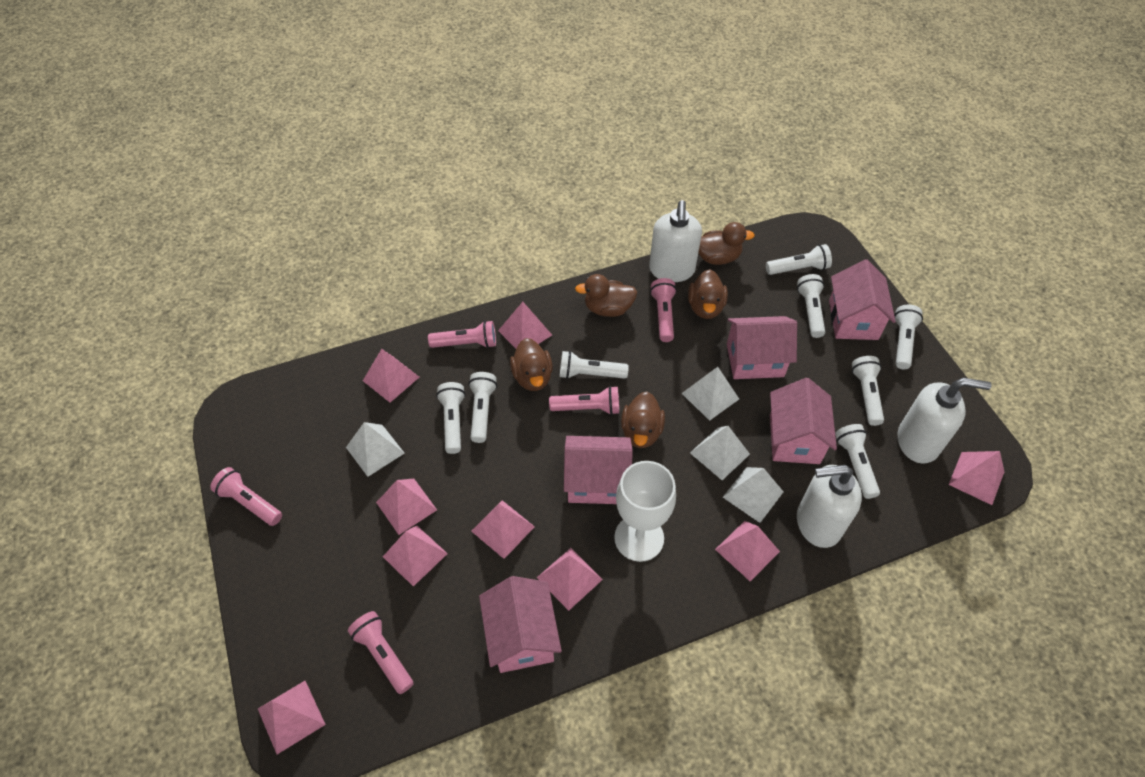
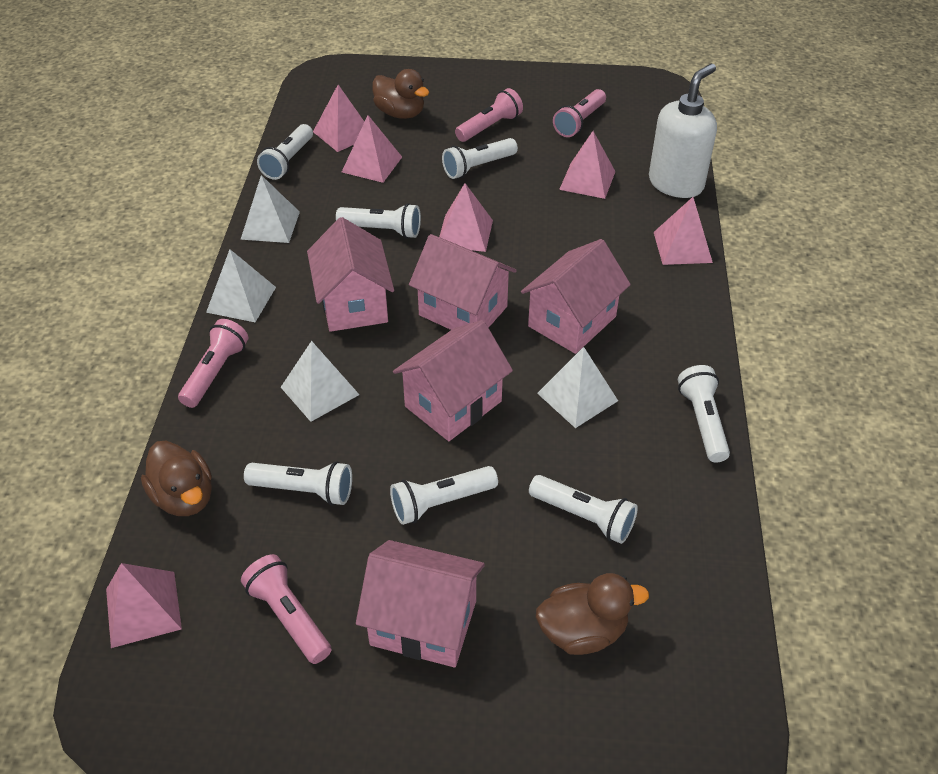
brown duck: 5 -> 3
pink flashlight: 5 -> 4
pink pyramid: 9 -> 6
white flashlight: 8 -> 7
white goblet: 1 -> 0
white soap dispenser: 3 -> 1

